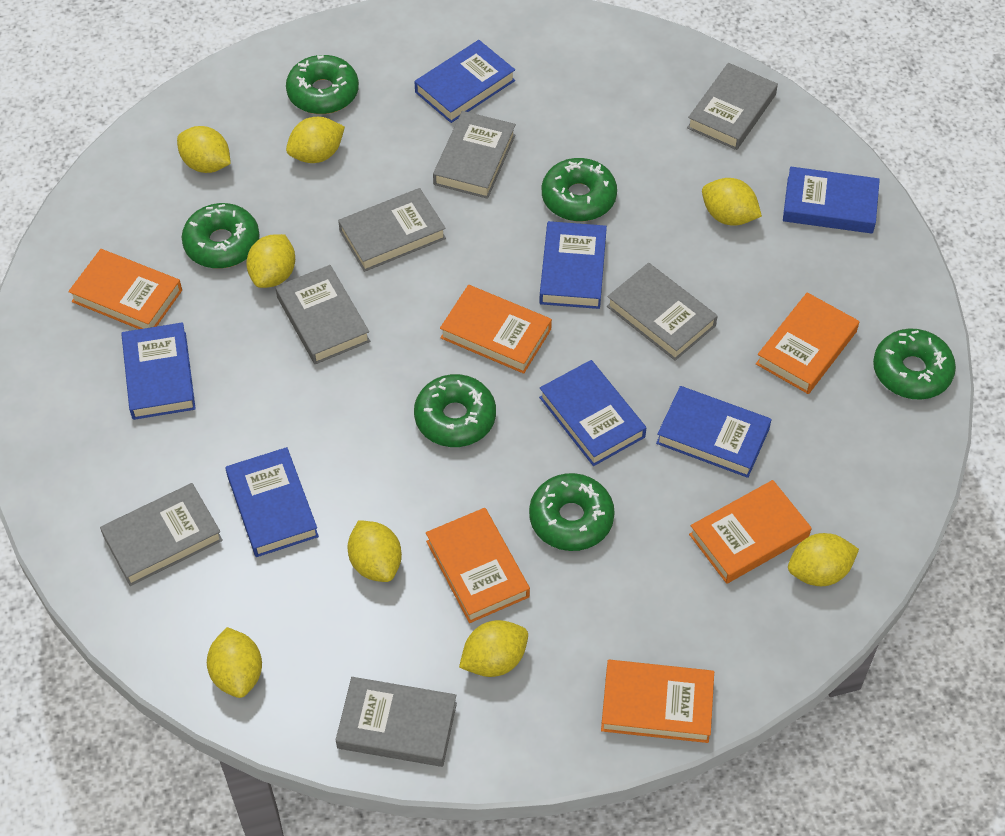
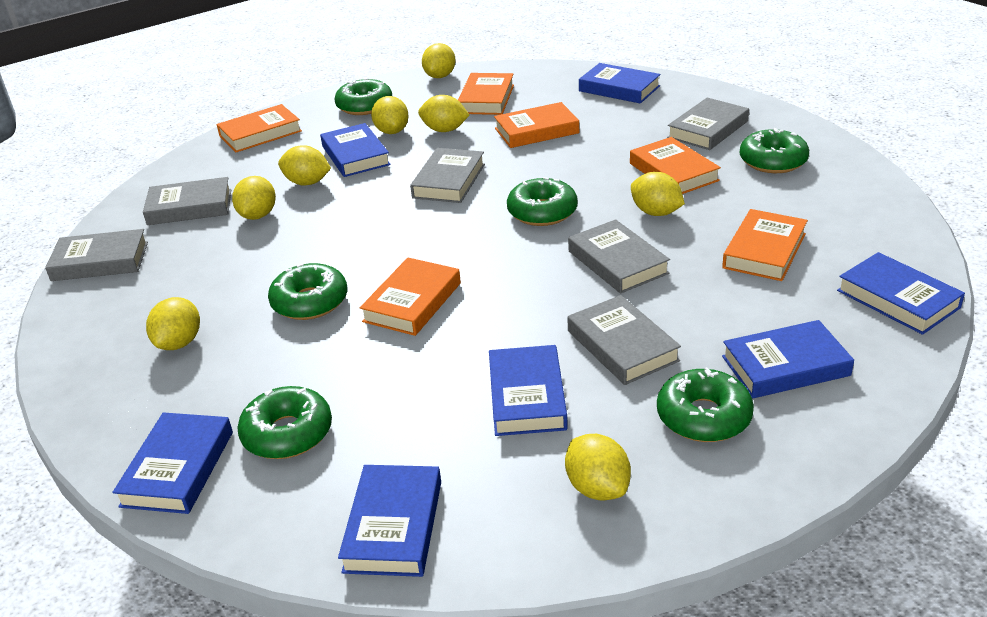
grey book: 7 -> 6

